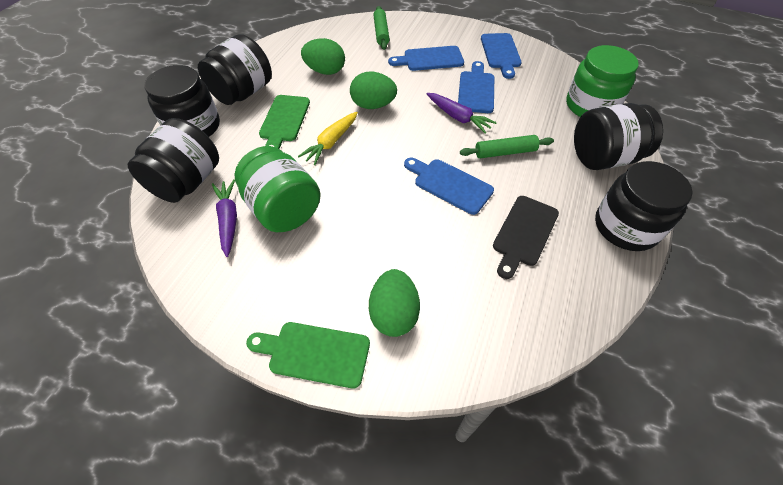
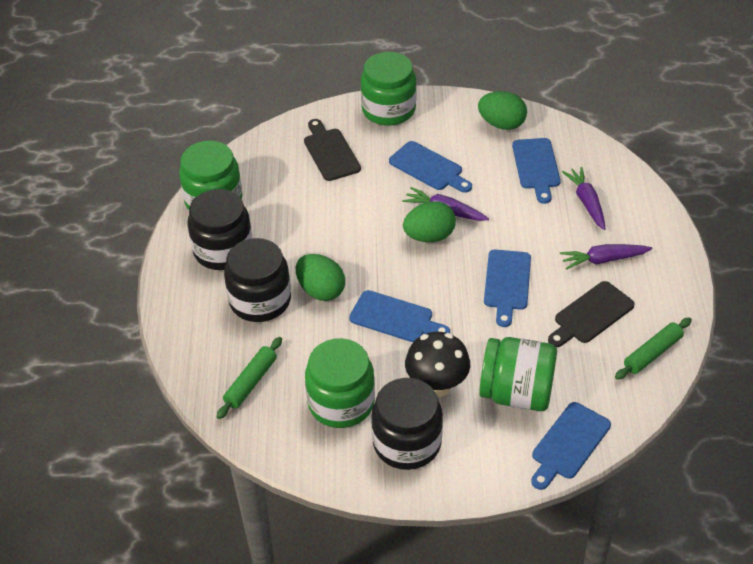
black cutting board: 1 -> 2
black jar: 5 -> 3
black mushroom: 0 -> 1
blue cutting board: 4 -> 5
green cutting board: 2 -> 0
green jar: 2 -> 4
purple carrot: 2 -> 3
yellow carrot: 1 -> 0

